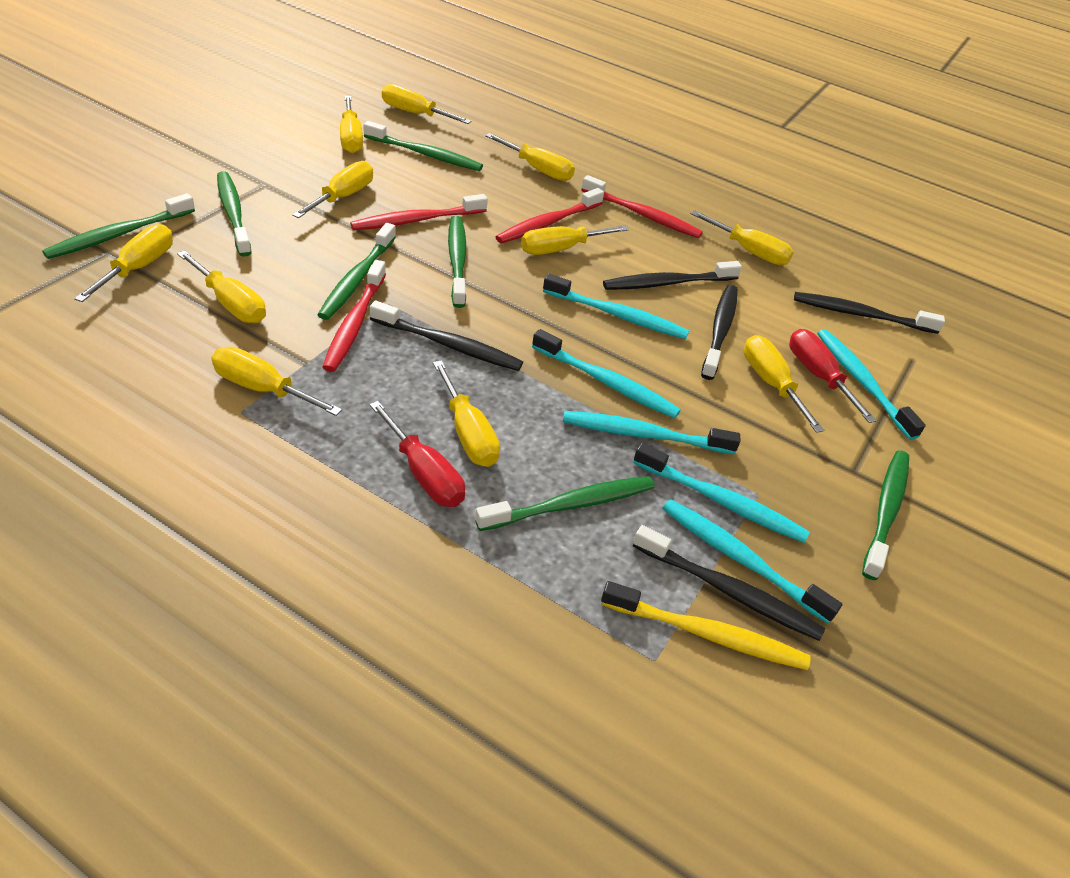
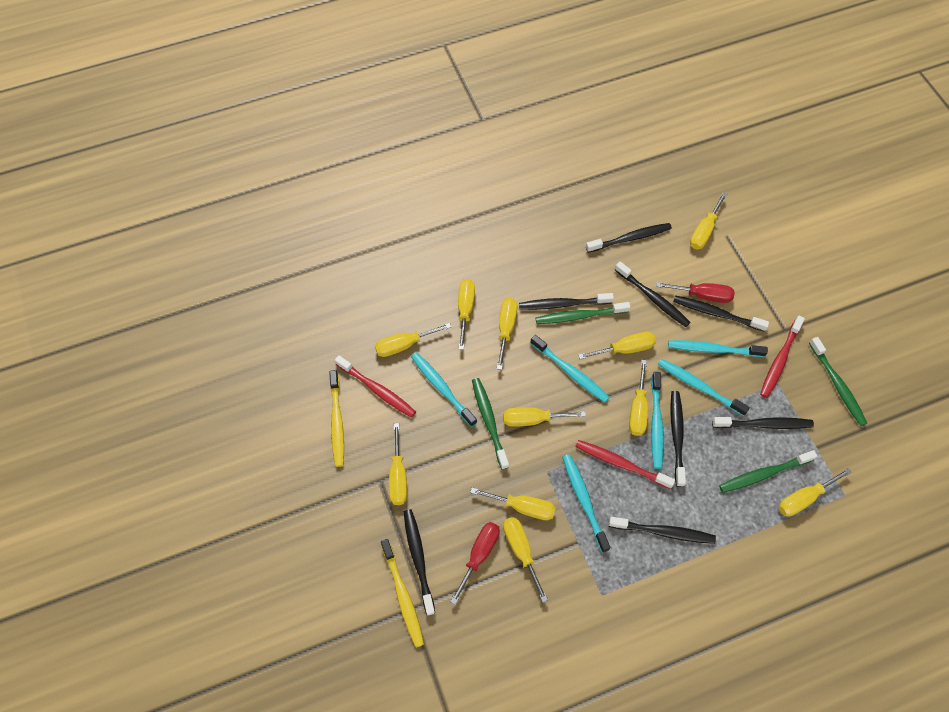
black toothbrush: 5 -> 8
green toothbrush: 7 -> 4
red toothbrush: 4 -> 3
yellow toothbrush: 1 -> 2

